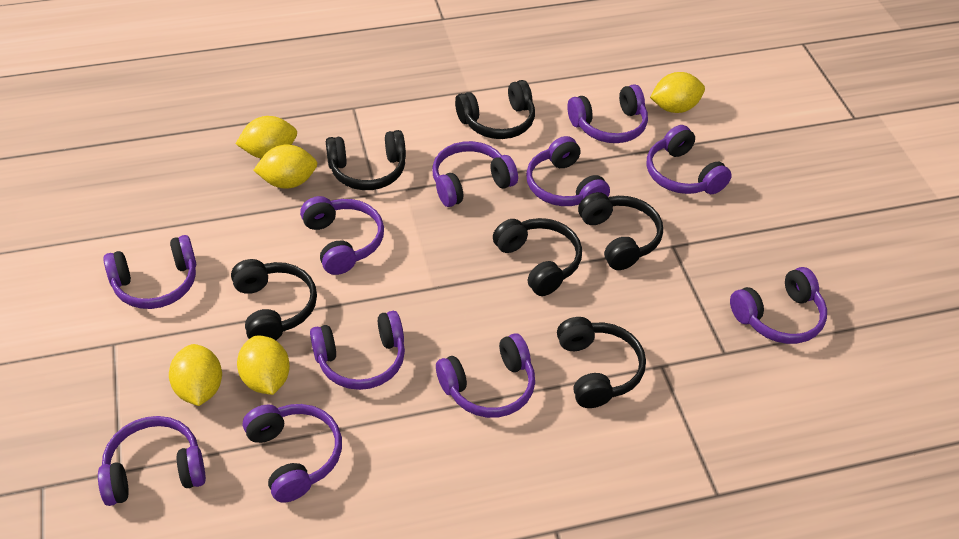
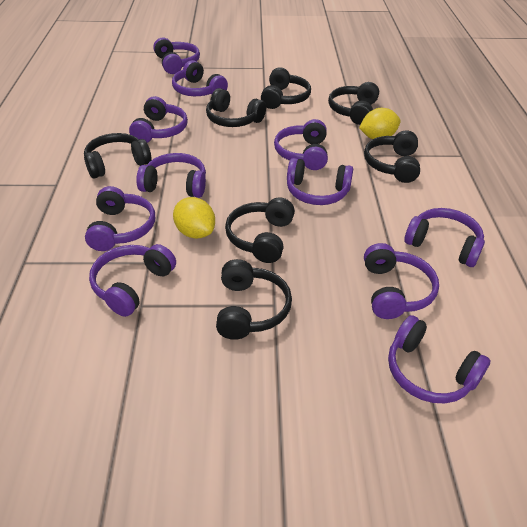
black headphones: 6 -> 7
yellow lemon: 5 -> 2

